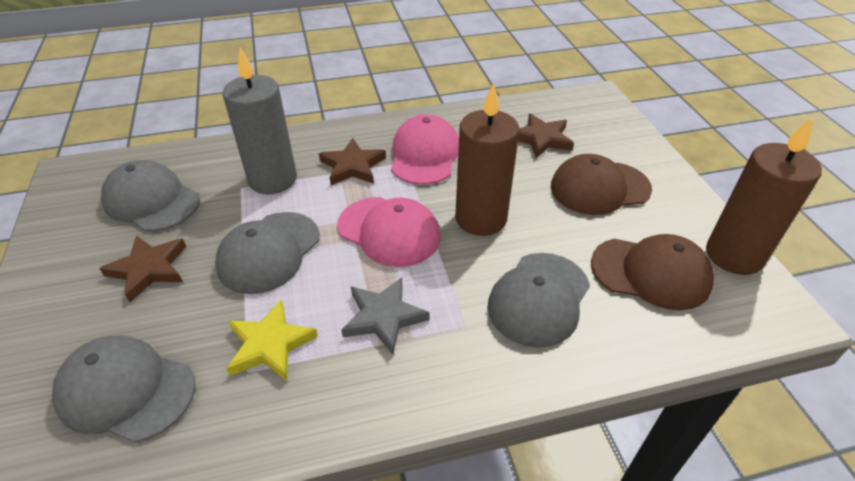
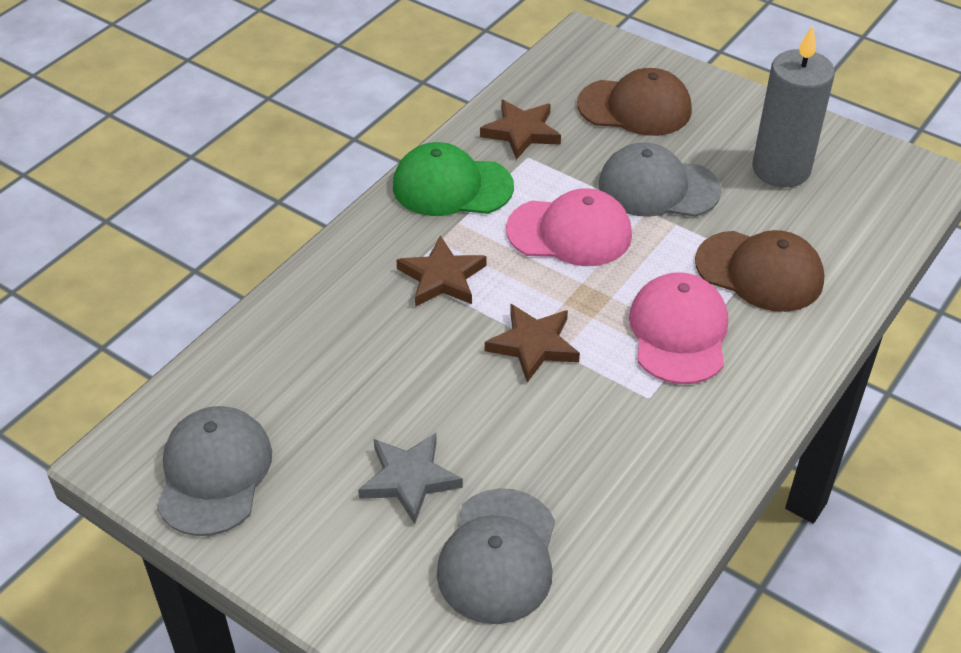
brown candle: 2 -> 0
green cap: 0 -> 1
grey cap: 4 -> 3
yellow star: 1 -> 0

